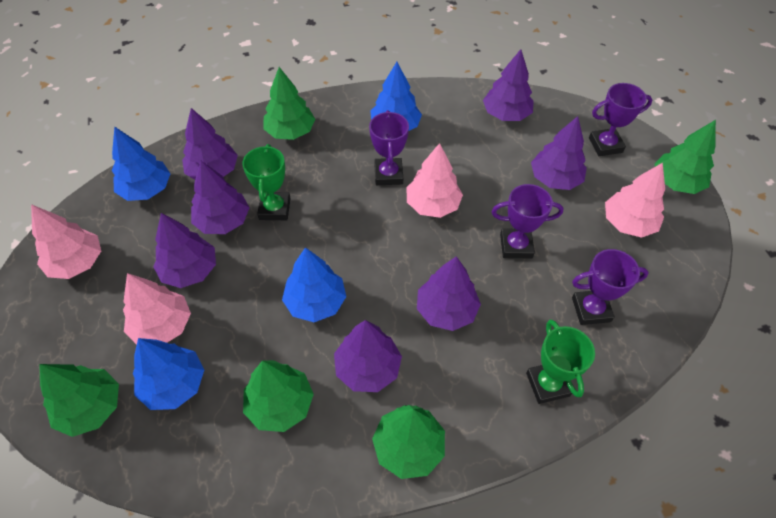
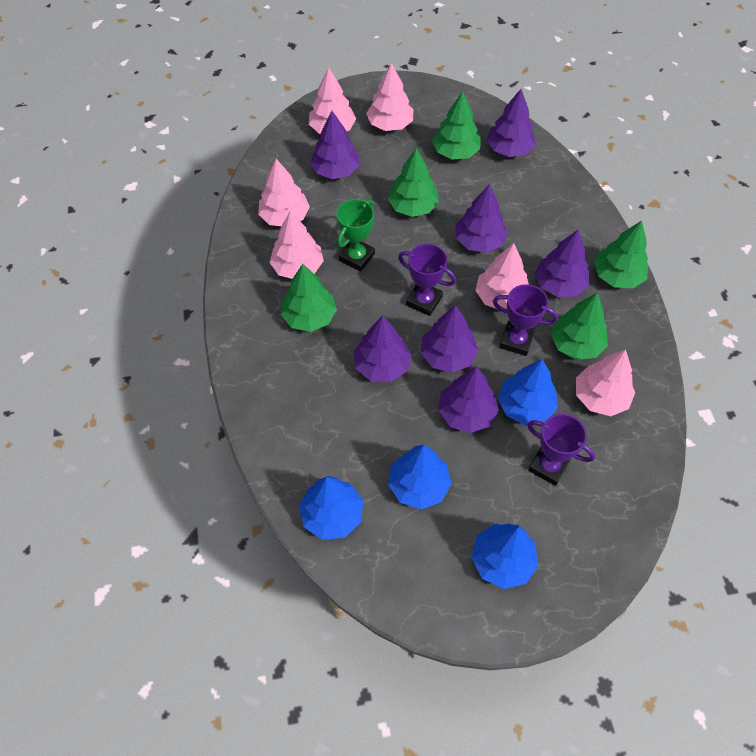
green trophy: 2 -> 1
pink tree: 4 -> 6
purple trophy: 4 -> 3

